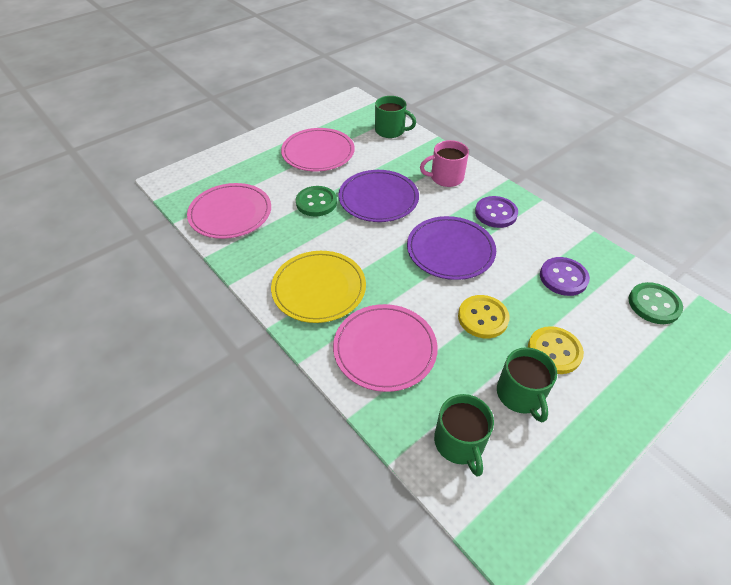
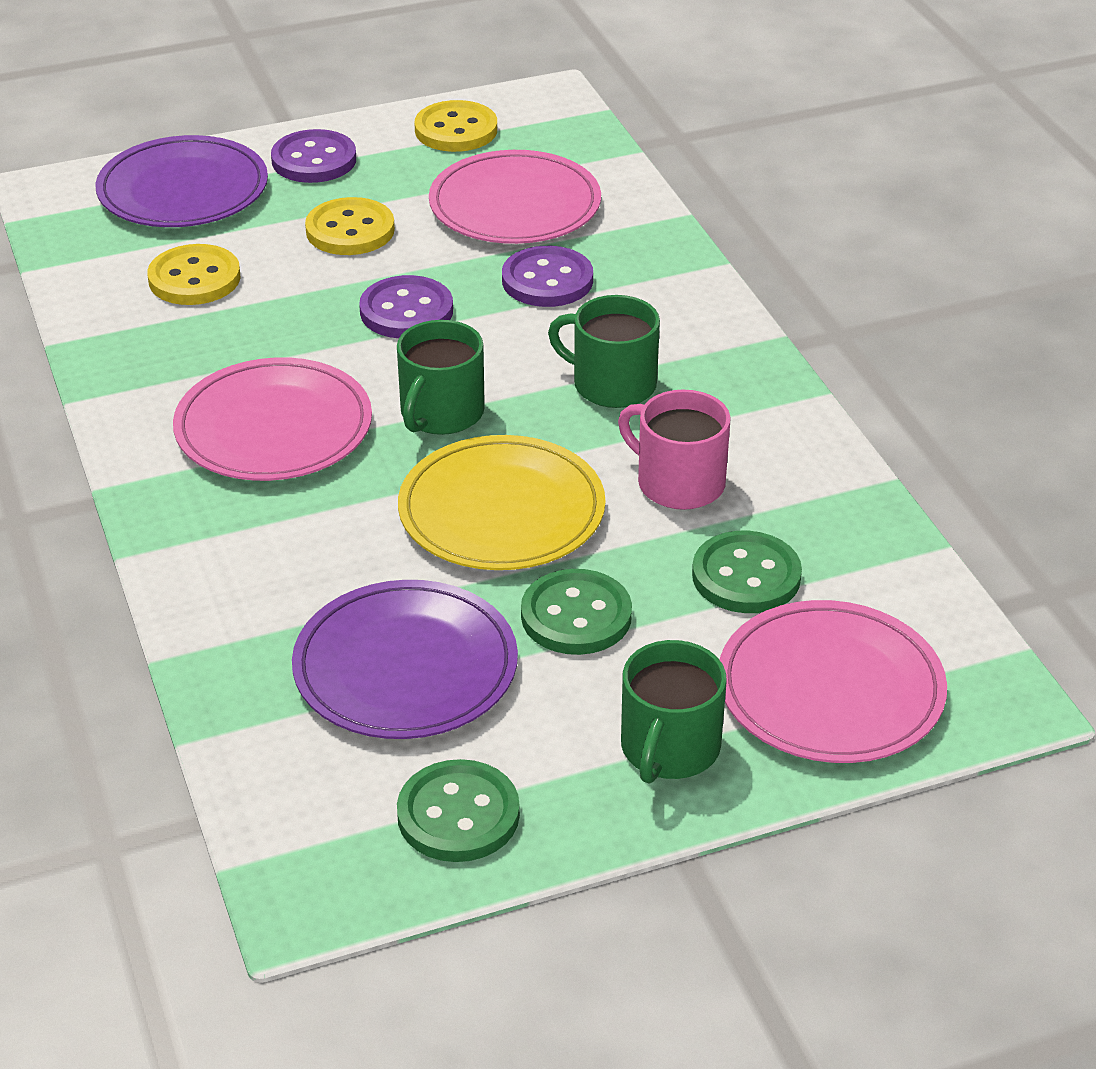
green button: 2 -> 3
purple button: 2 -> 3
yellow button: 2 -> 3

